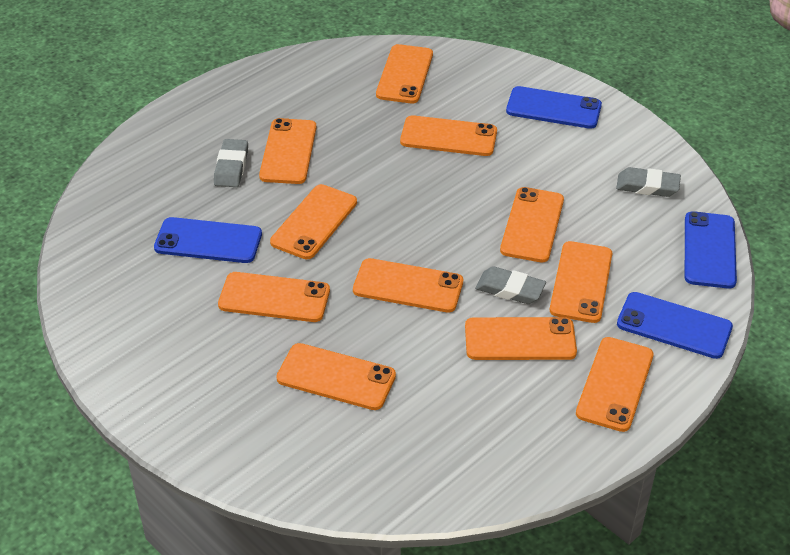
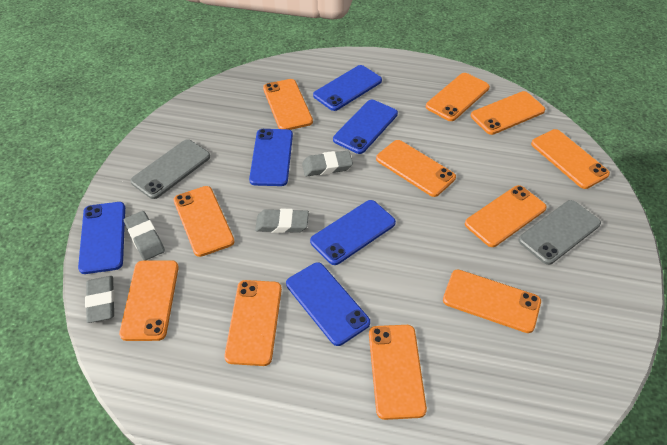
blue phone: 4 -> 6
grey eraser: 3 -> 4
grey phone: 0 -> 2

